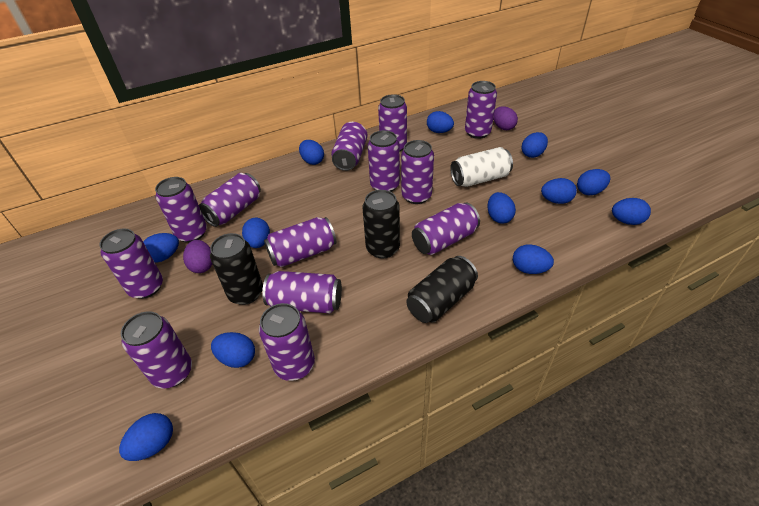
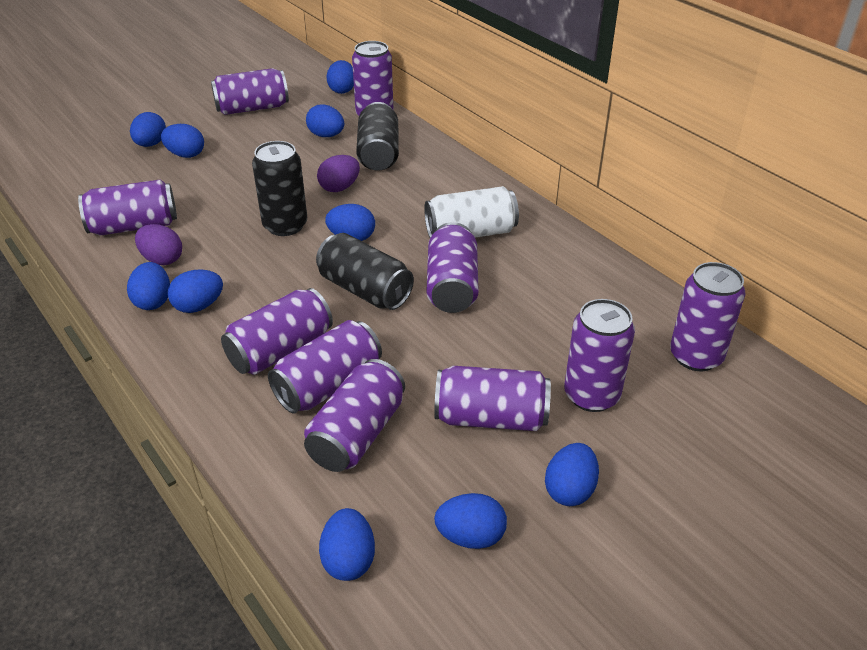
blue egg: 12 -> 10
purple can: 13 -> 10

